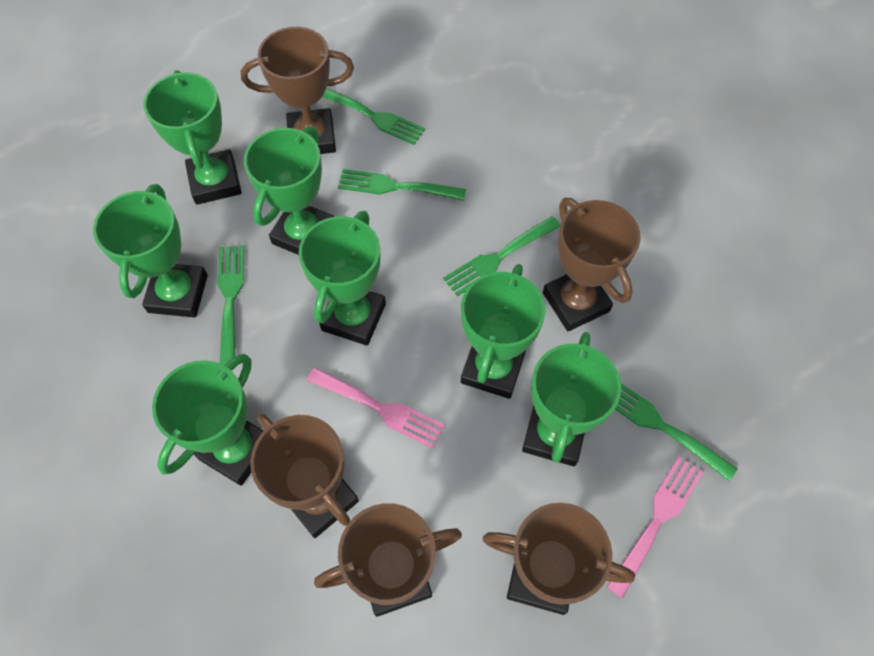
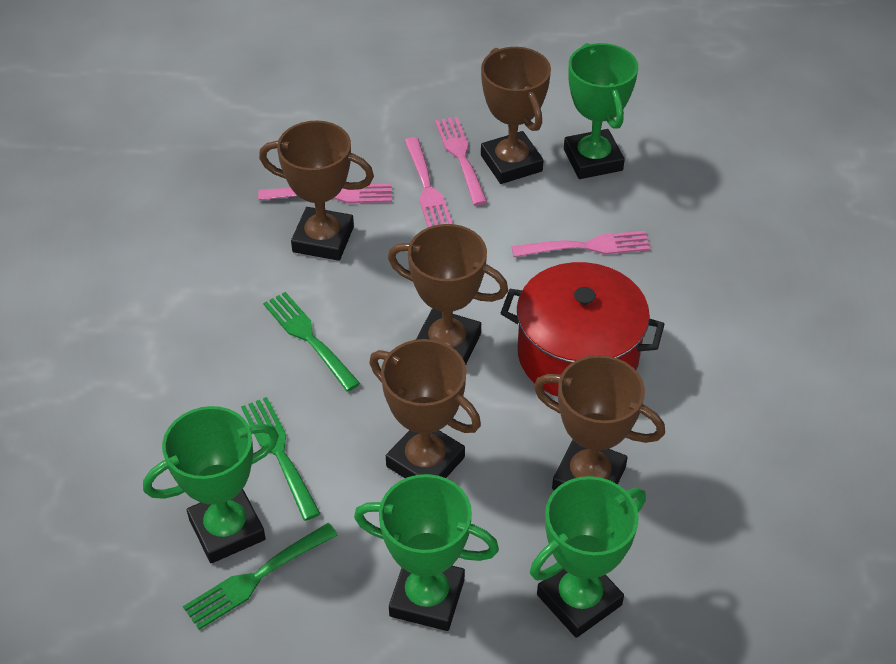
green fork: 5 -> 3
green trophy: 7 -> 4
pink fork: 2 -> 4
red pot: 0 -> 1

